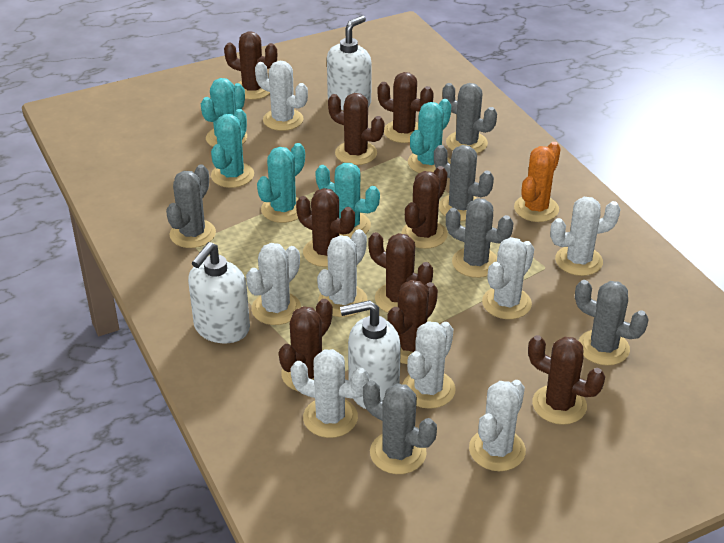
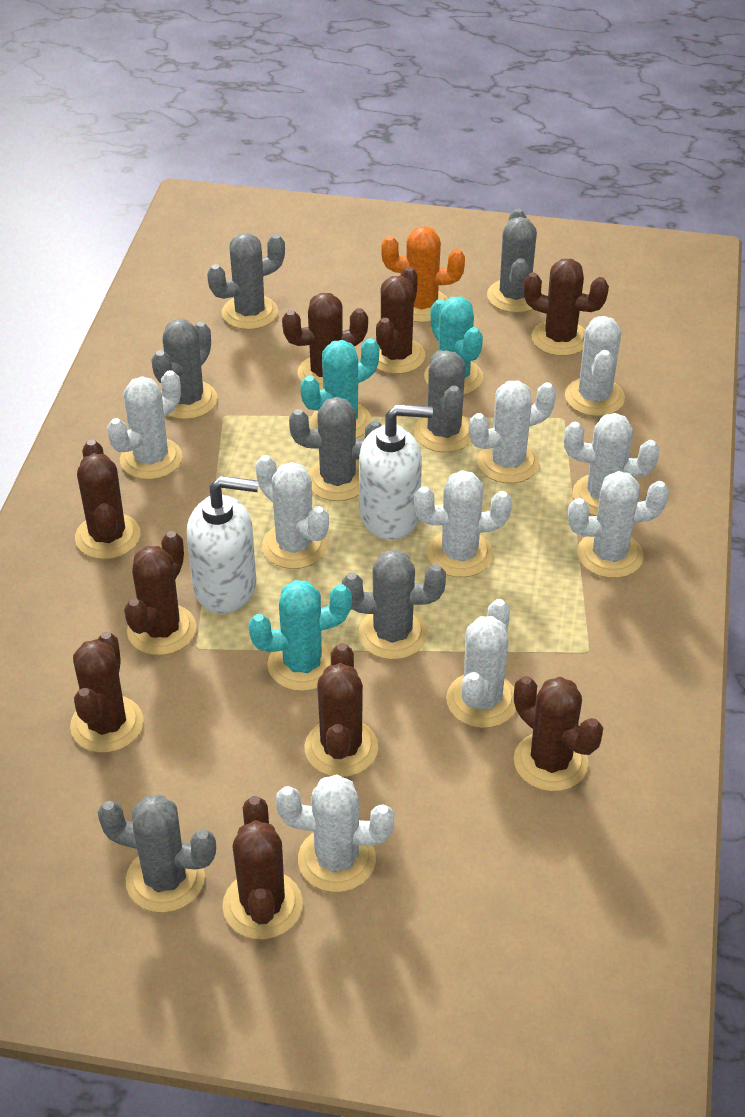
grey cactus: 6 -> 7
turquoise cactus: 5 -> 3
white cactus: 8 -> 9
white soap dispenser: 3 -> 2

